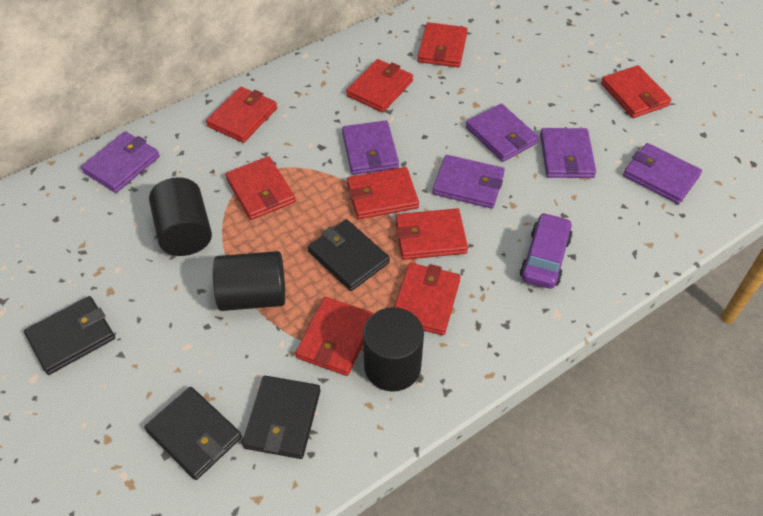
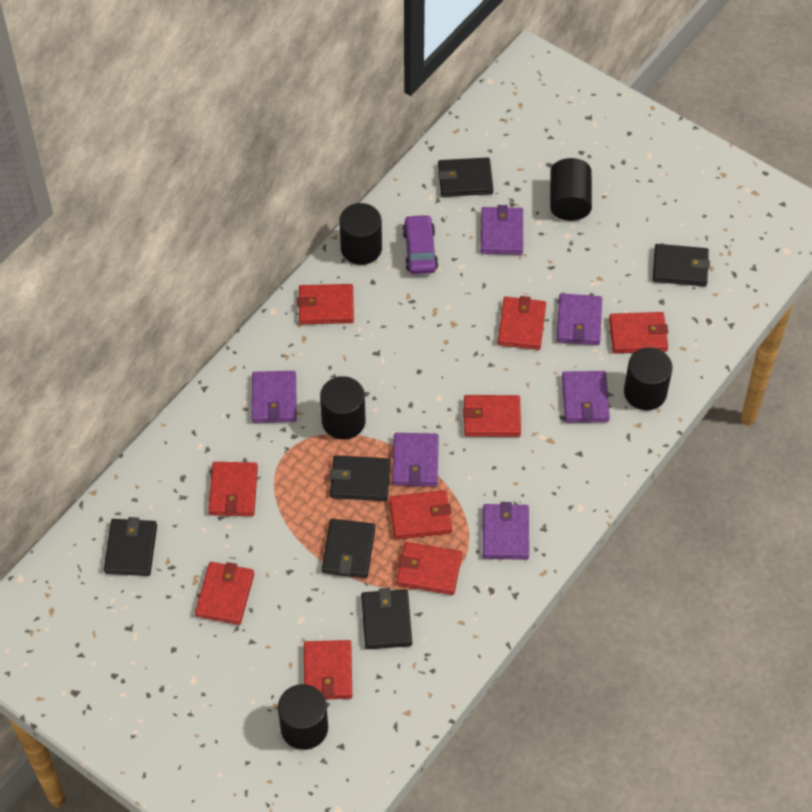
black cylinder: 3 -> 5
black wallet: 4 -> 6

